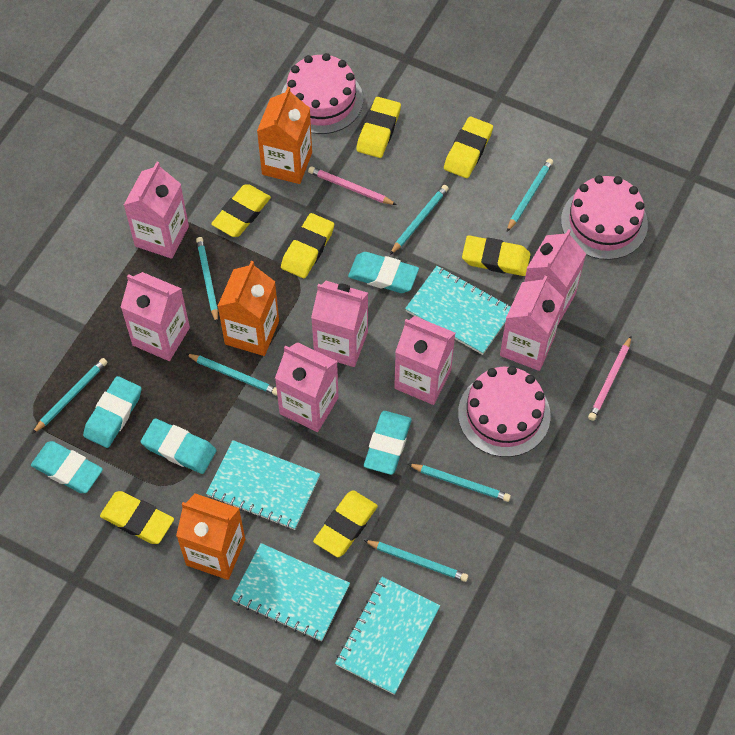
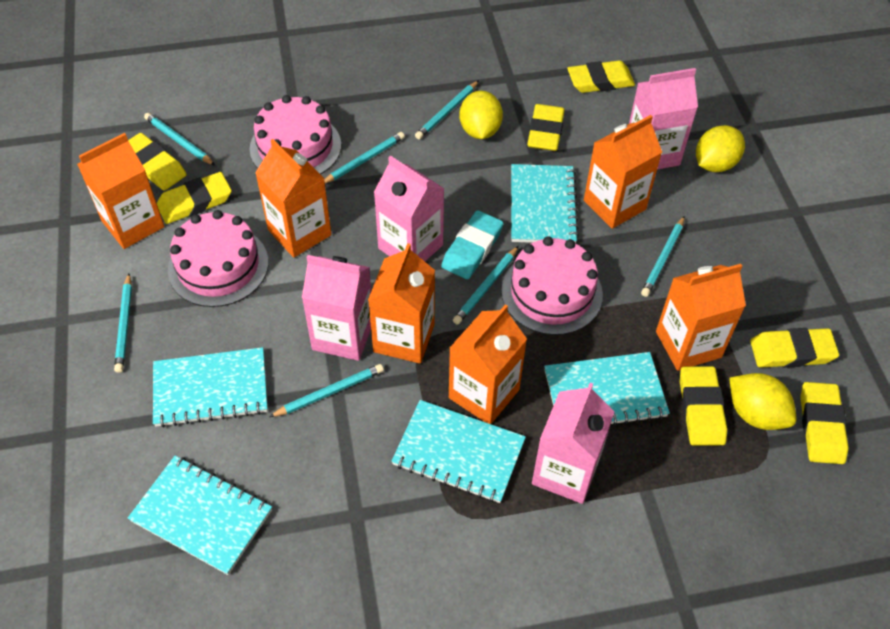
orange carton: 3 -> 6
pink carton: 7 -> 4
pink pencil: 2 -> 0
turquoise eraser: 5 -> 1
turquoise notebook: 4 -> 5
yellow lemon: 0 -> 3

